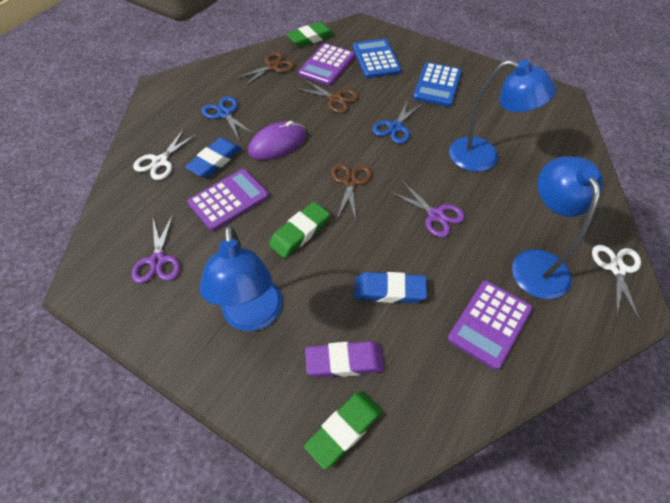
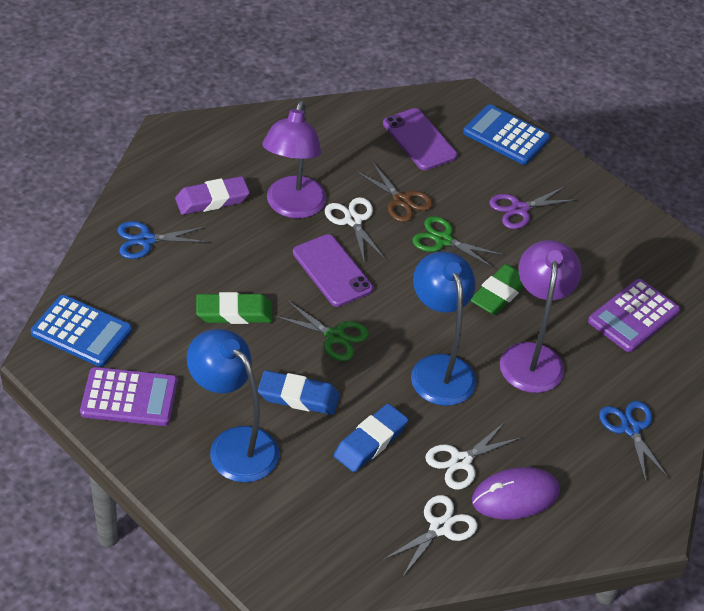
blue lamp: 3 -> 2
brown scissors: 3 -> 1
green eraser: 3 -> 2
green scissors: 0 -> 2
purple calculator: 3 -> 2
purple lamp: 0 -> 2
purple phone: 0 -> 2
purple scissors: 2 -> 1
white scissors: 2 -> 3

